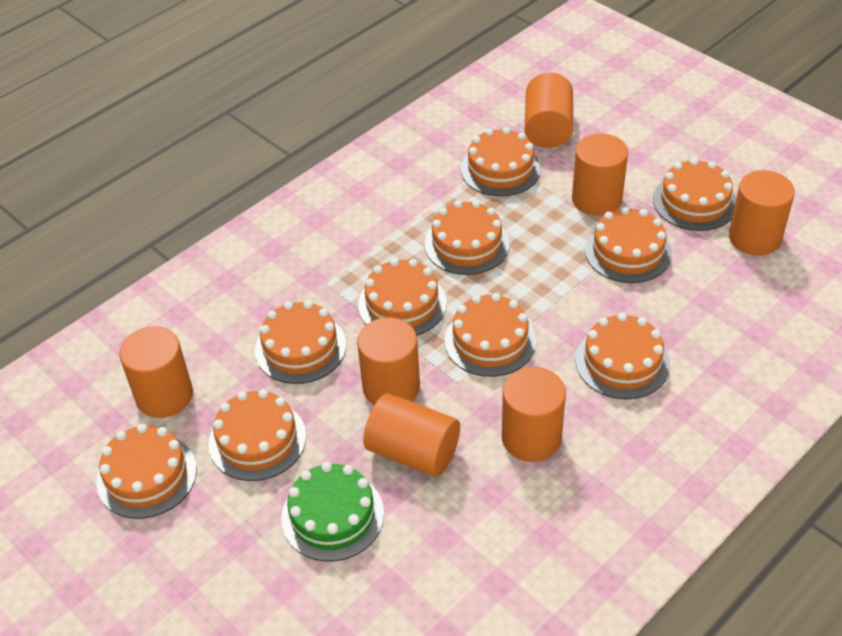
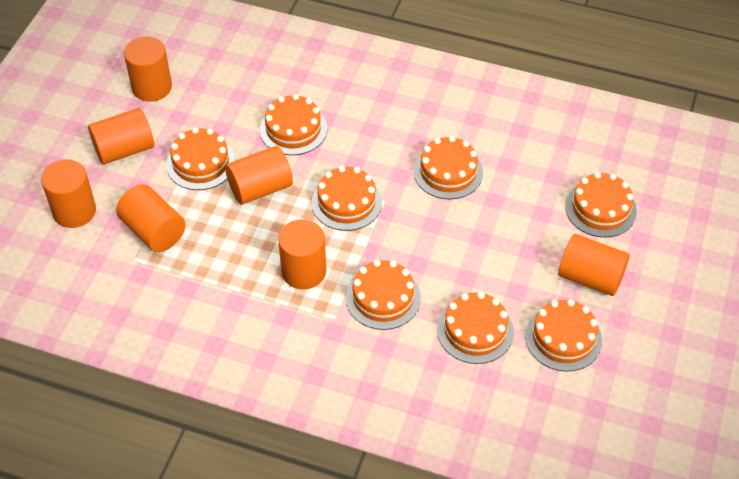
green cake: 1 -> 0
orange cake: 10 -> 8

